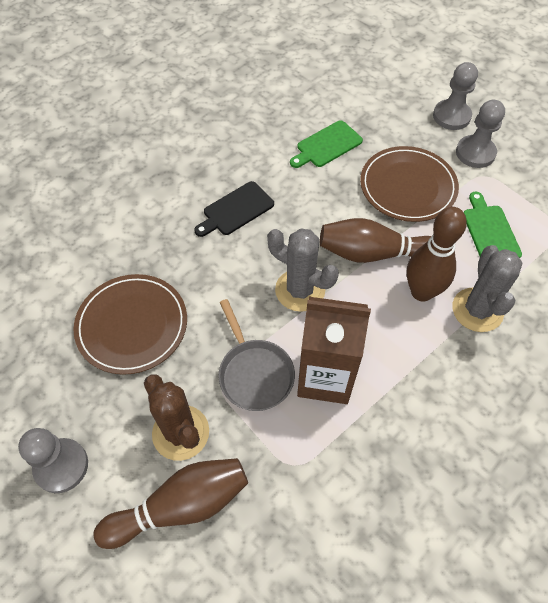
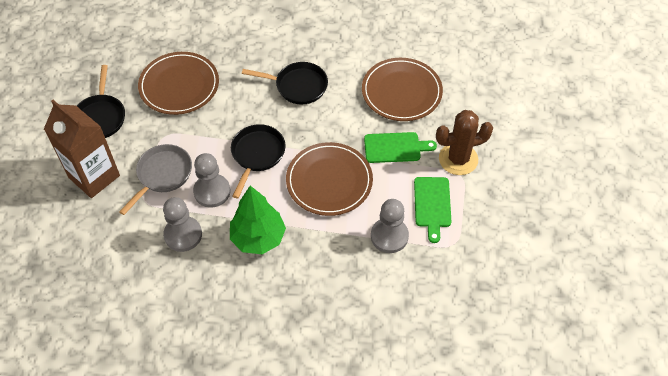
black cutting board: 1 -> 0
black pan: 0 -> 3
brown bowling pin: 3 -> 0
brown plate: 2 -> 3
green tree: 0 -> 1
grey cactus: 2 -> 0

